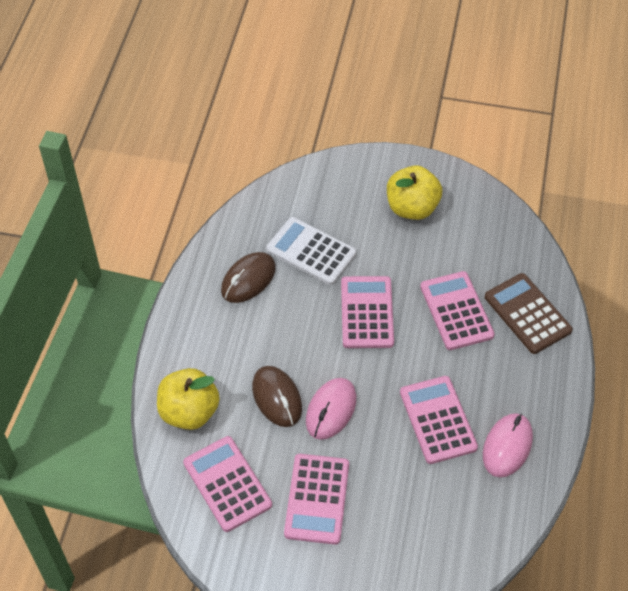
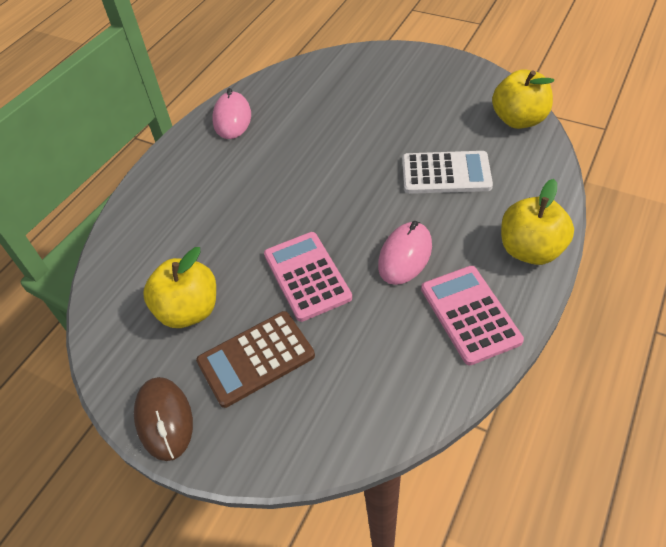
brown mouse: 2 -> 1
pink calculator: 5 -> 2
yellow apple: 2 -> 3

